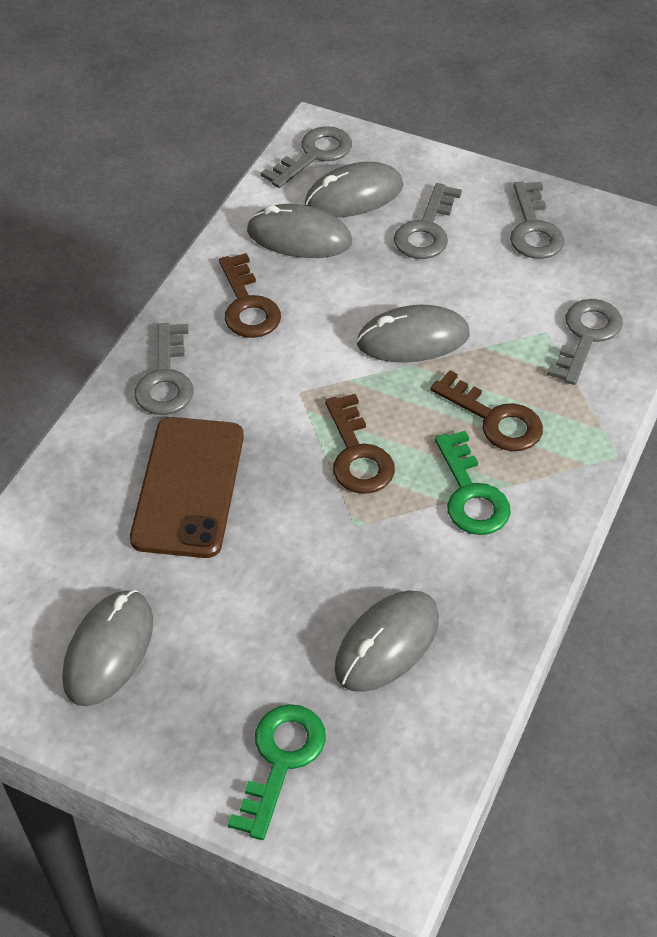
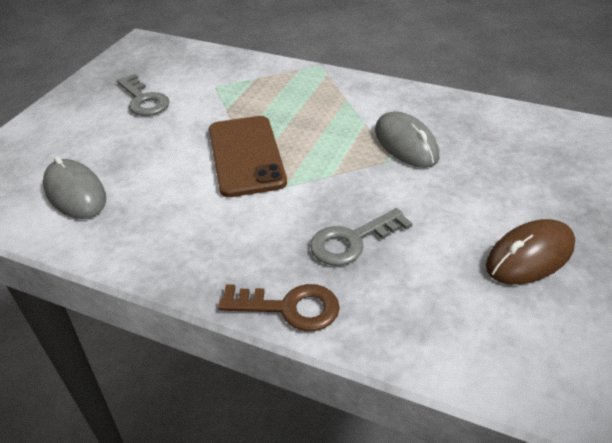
brown key: 3 -> 1
brown mouse: 0 -> 1
green key: 2 -> 0
grey key: 5 -> 2
grey mouse: 5 -> 2

